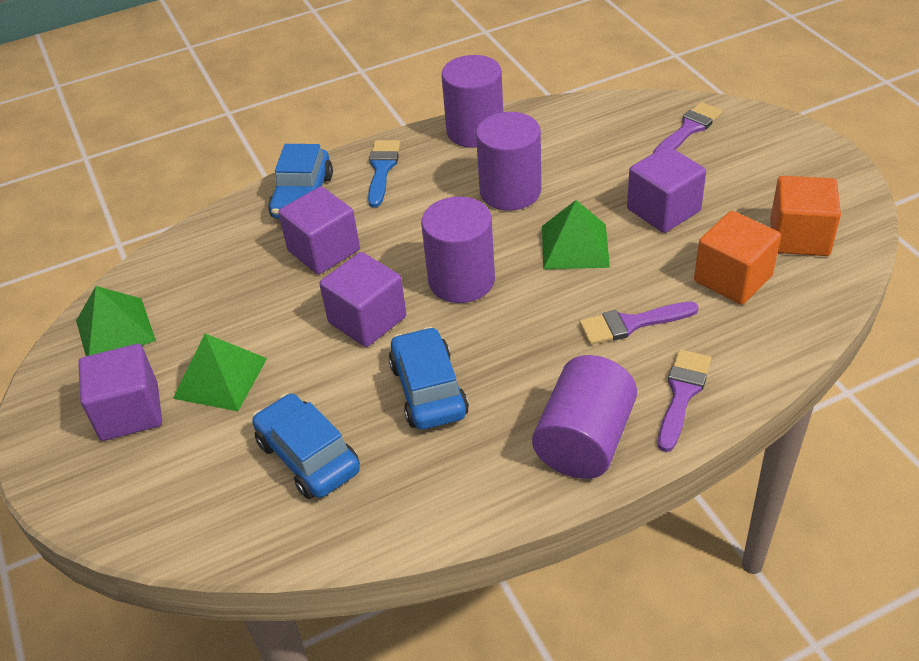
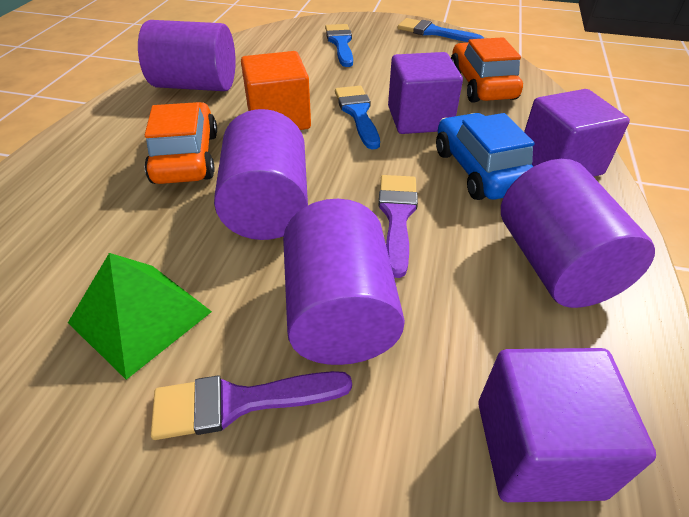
blue brush: 1 -> 3
blue car: 3 -> 1
green pyramid: 3 -> 1
orange car: 0 -> 2
orange cube: 2 -> 1
purple brush: 3 -> 2
purple cube: 4 -> 3

